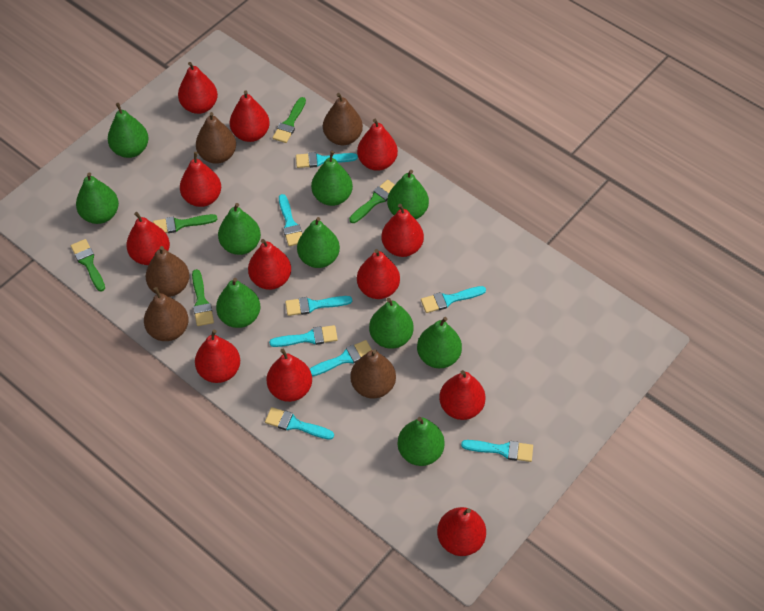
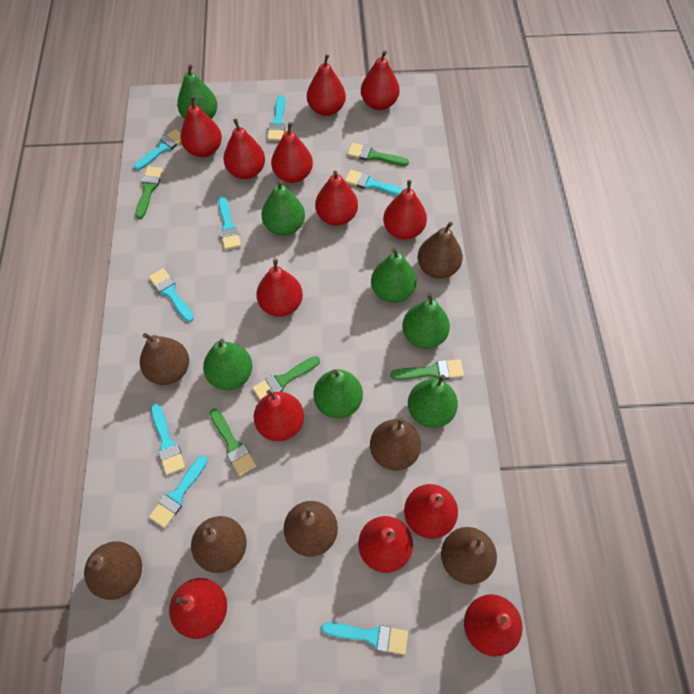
brown pear: 5 -> 7
green pear: 10 -> 7
red pear: 12 -> 13

